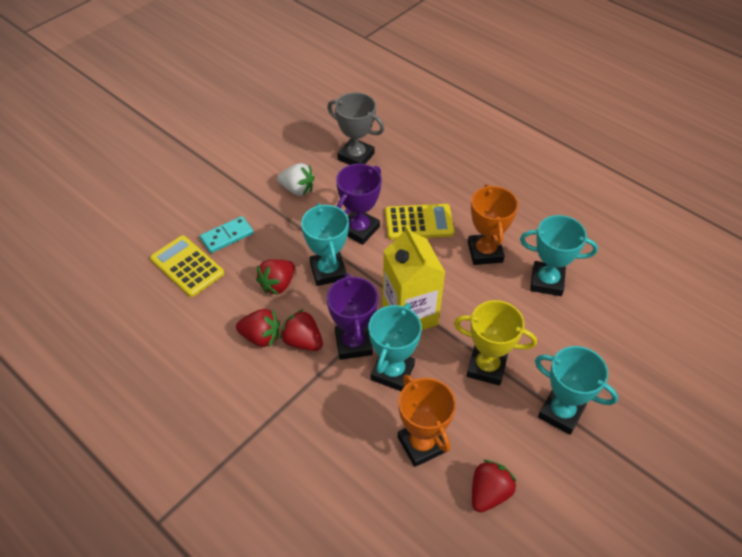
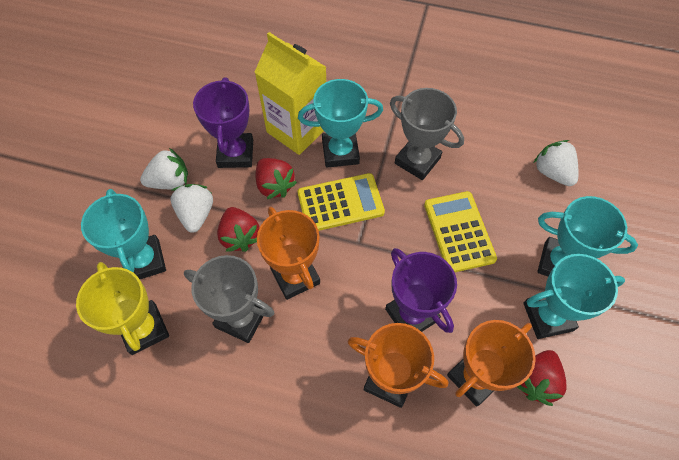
grey trophy: 1 -> 2
orange trophy: 2 -> 3
red strawberry: 4 -> 3
turquoise domino: 1 -> 0
white strawberry: 1 -> 3

